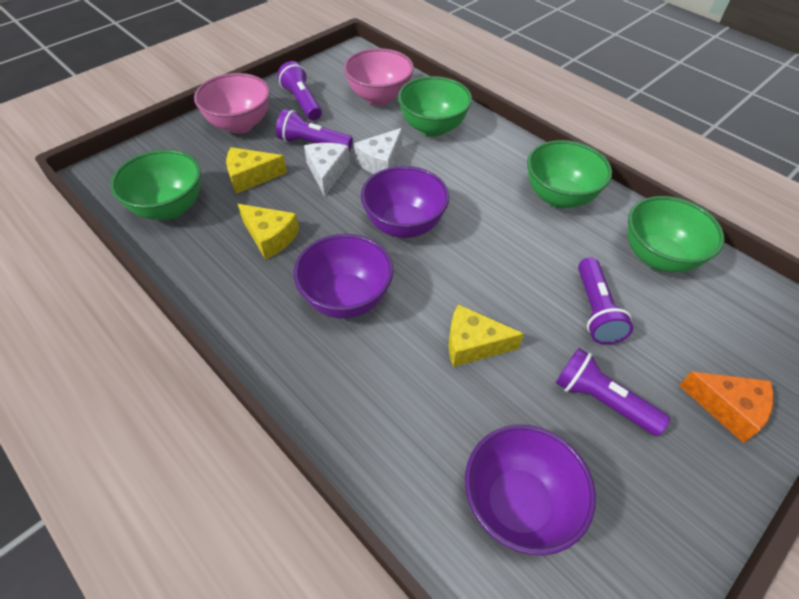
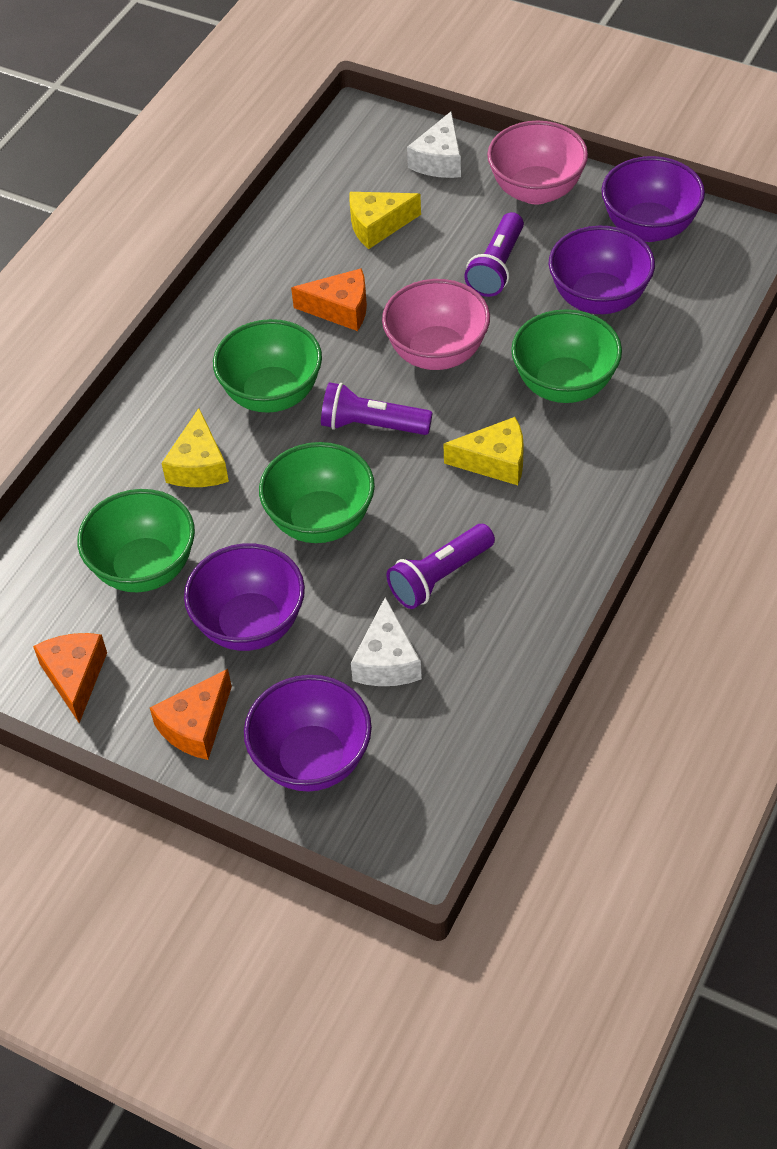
orange cheese: 1 -> 3
purple bowl: 3 -> 4
purple flashlight: 4 -> 3

